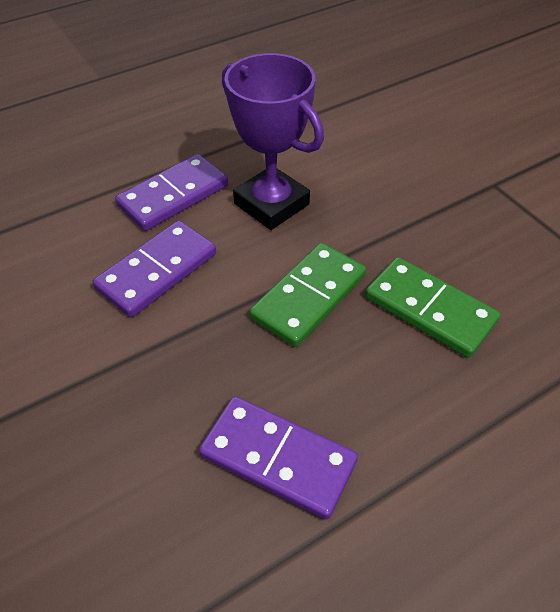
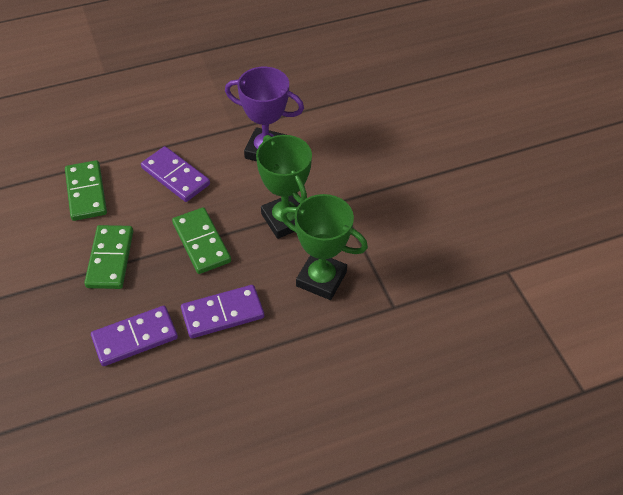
green domino: 2 -> 3
green trophy: 0 -> 2

